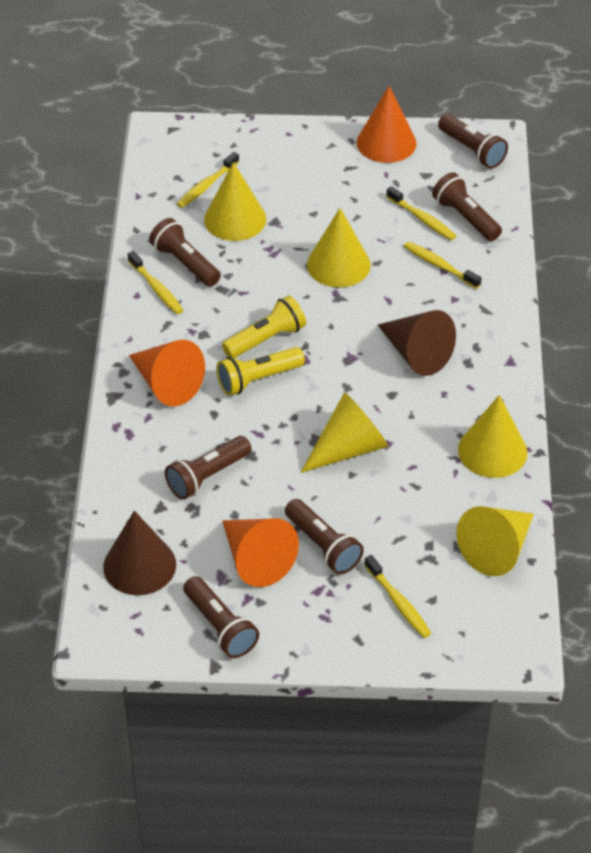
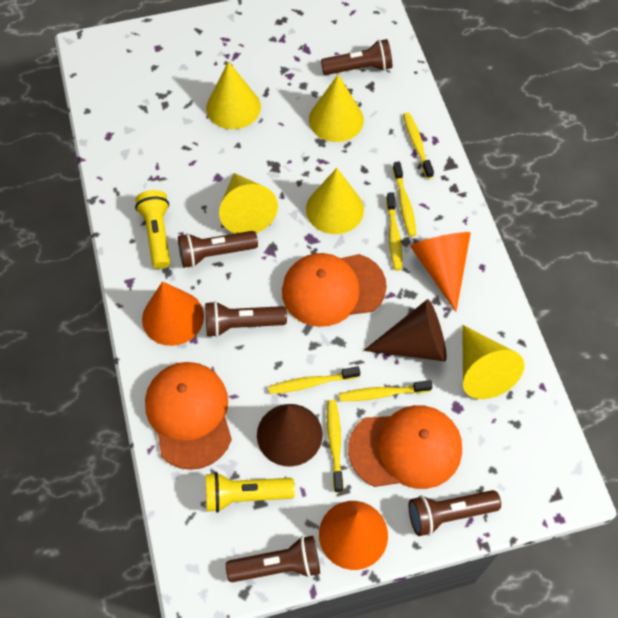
brown flashlight: 6 -> 5
orange cap: 0 -> 3
yellow toothbrush: 5 -> 6

